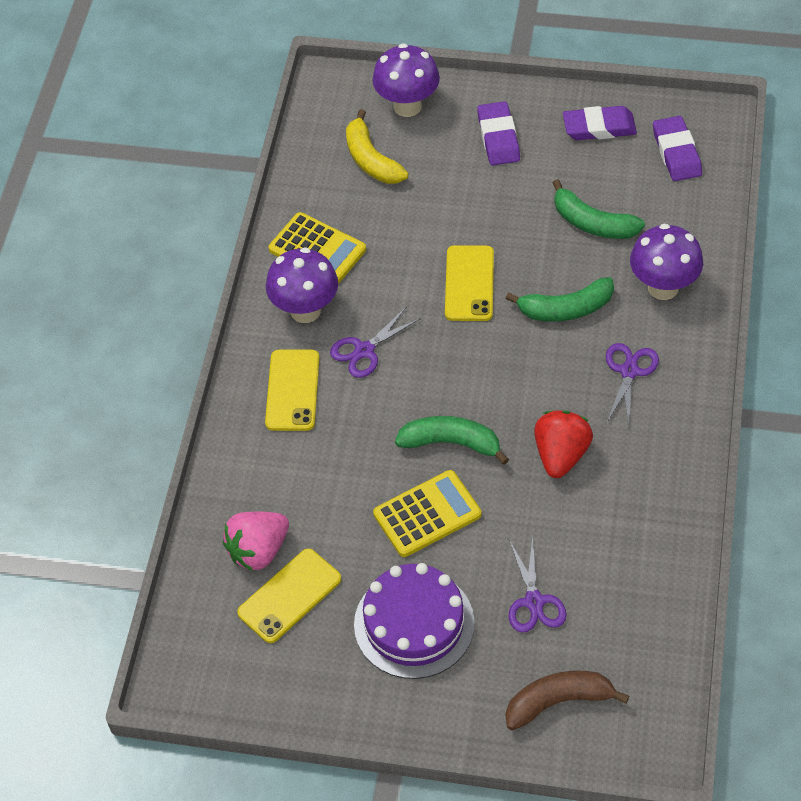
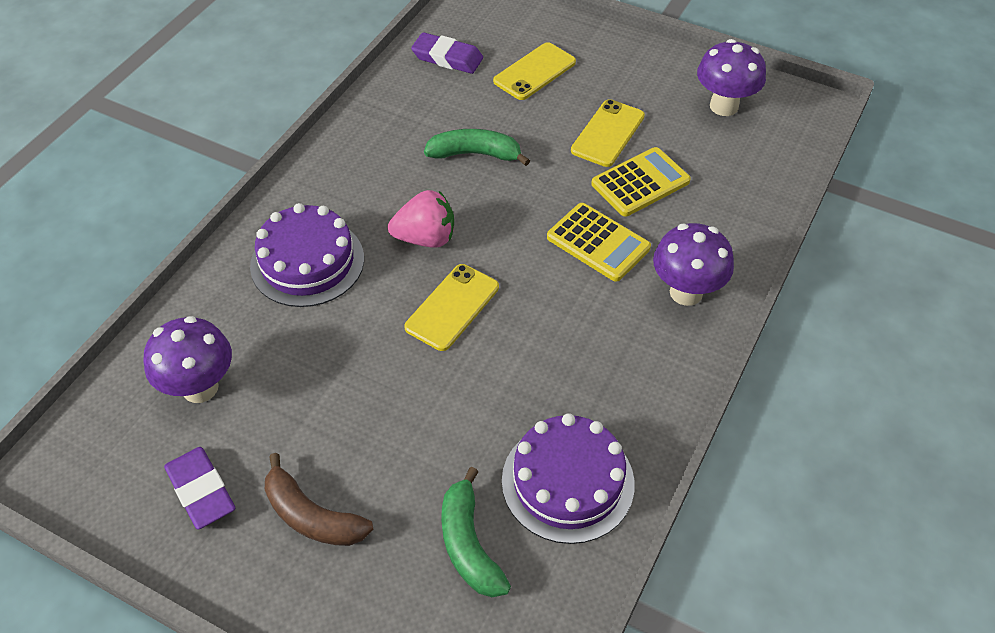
green banana: 3 -> 2
purple cake: 1 -> 2
purple eraser: 3 -> 2
purple scissors: 3 -> 0
red strawberry: 1 -> 0
yellow banana: 1 -> 0

